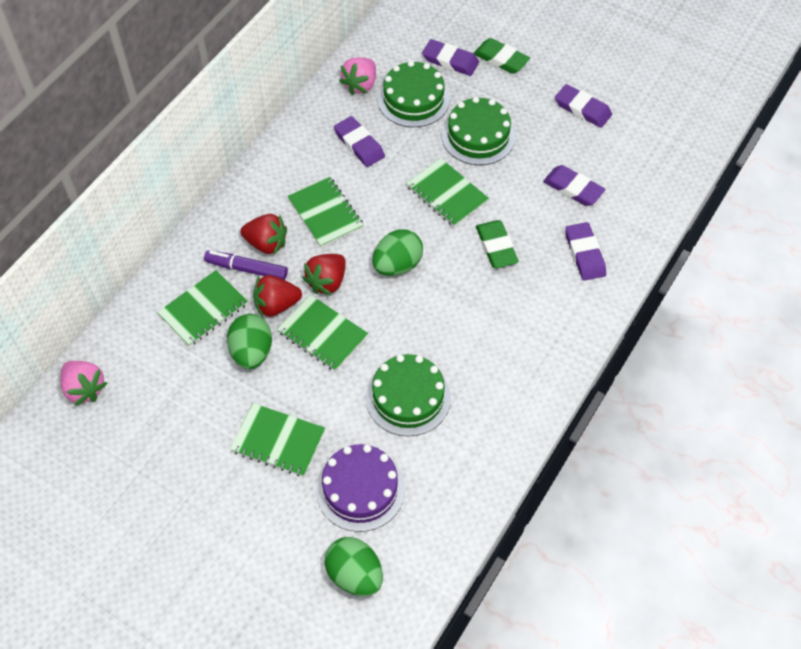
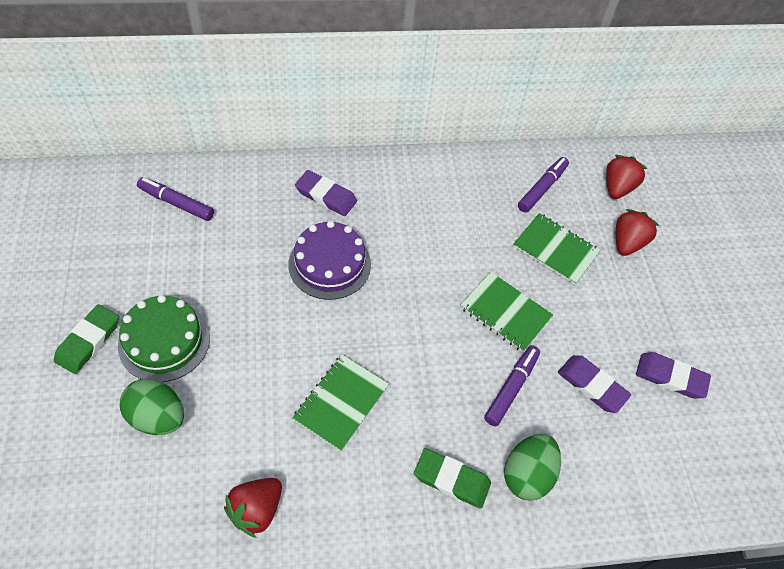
green cake: 3 -> 1
green egg: 3 -> 2
green notebook: 5 -> 3
pink strawberry: 2 -> 0
purple eraser: 5 -> 3
purple marker: 1 -> 3

